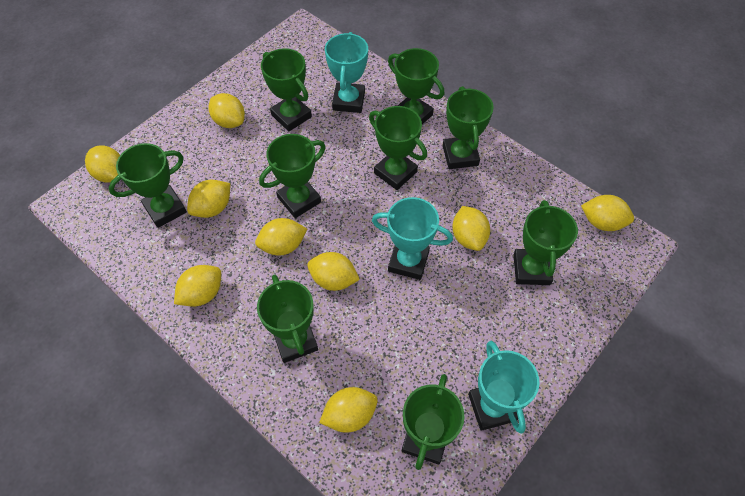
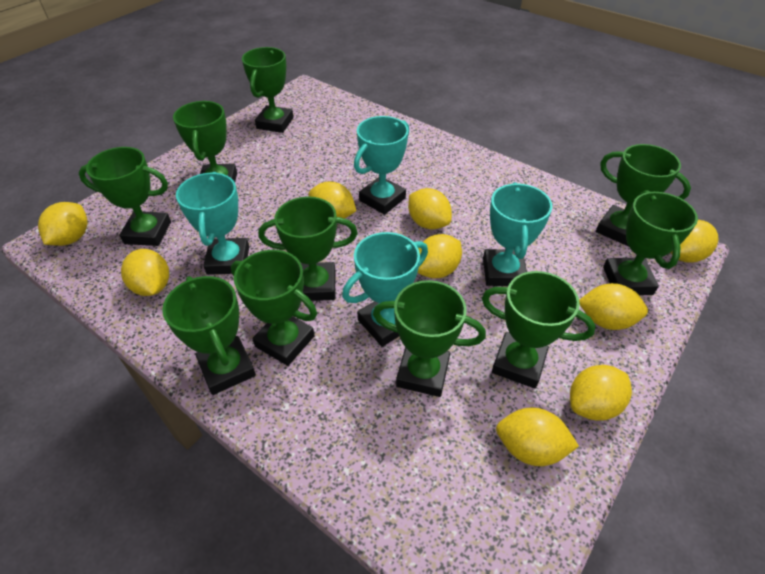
green trophy: 9 -> 10
turquoise trophy: 3 -> 4

